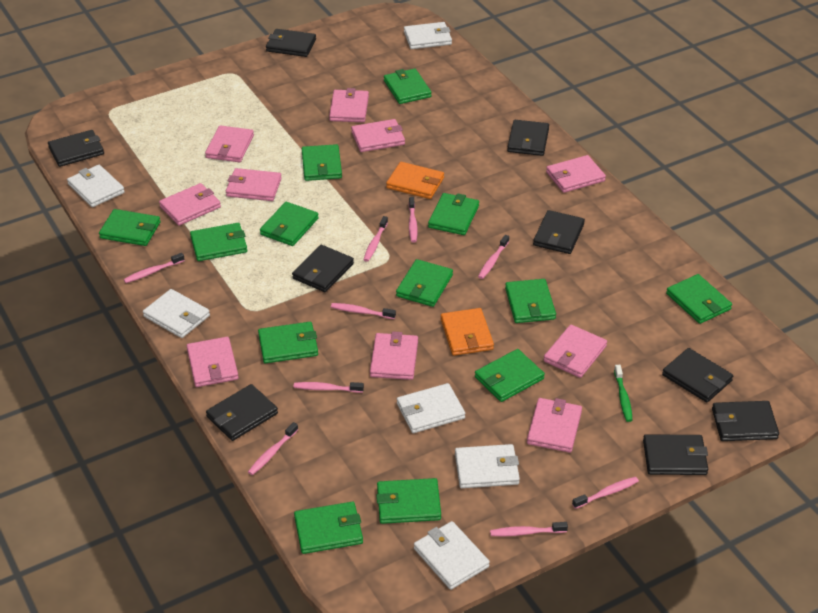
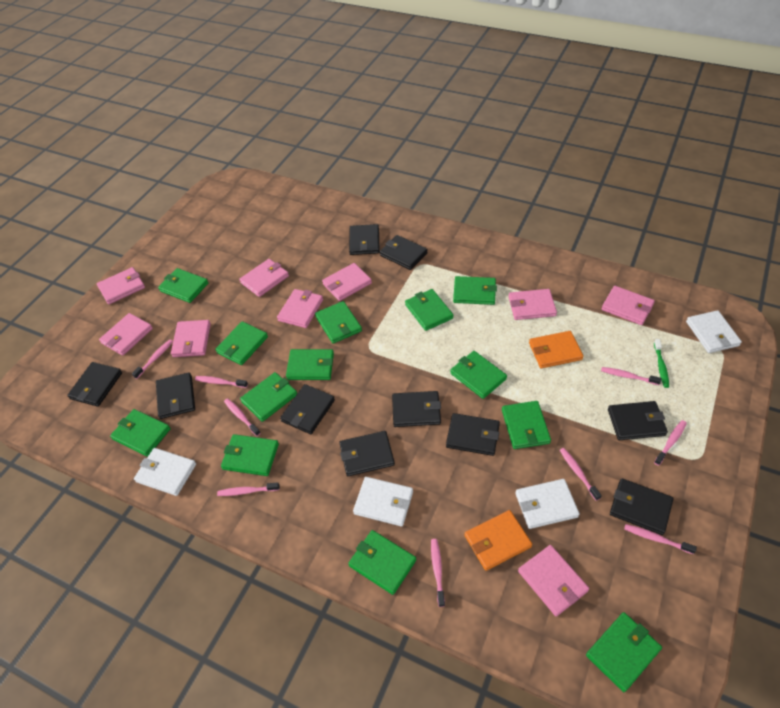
black wallet: 9 -> 10
pink wallet: 10 -> 9
white wallet: 6 -> 4

